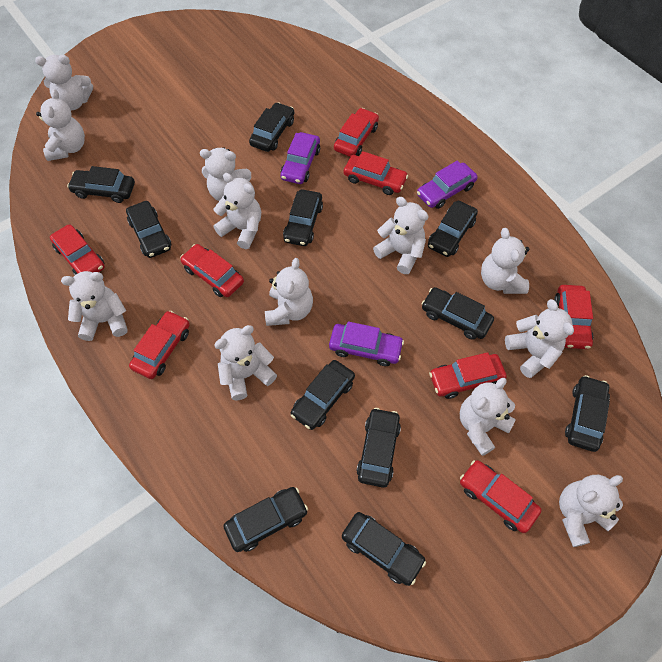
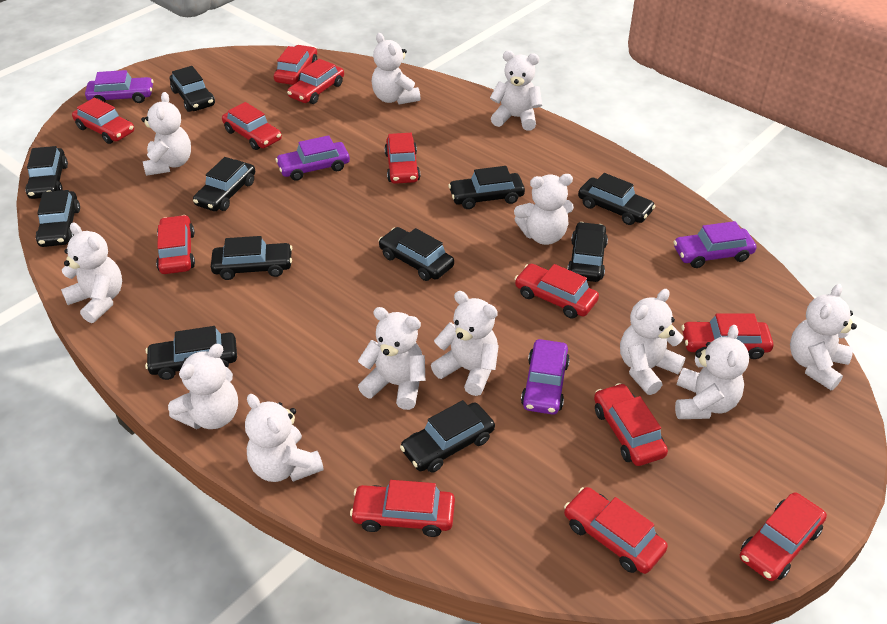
purple car: 3 -> 4
red car: 8 -> 12

